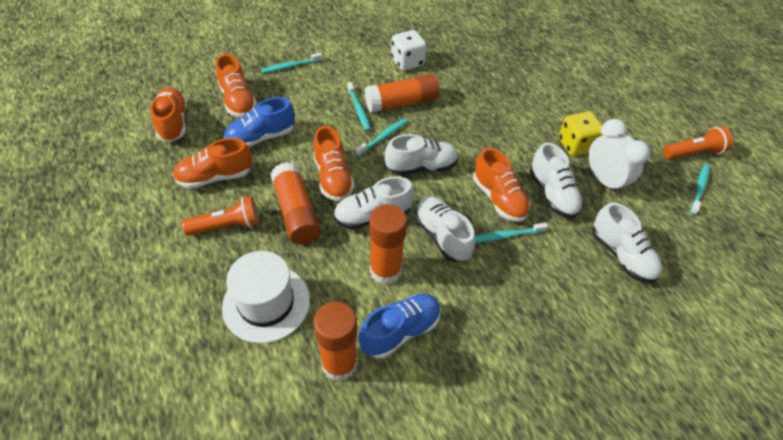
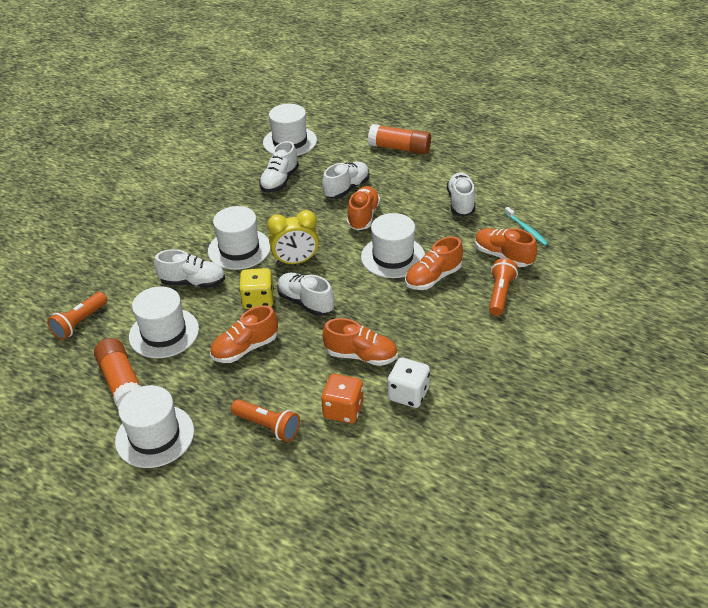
blue shoe: 2 -> 0
orange dice: 0 -> 1
orange flashlight: 2 -> 3
orange glue stick: 4 -> 2
turquoise toothbrush: 5 -> 1
white clock: 1 -> 0
white hat: 1 -> 5
yellow clock: 0 -> 1

